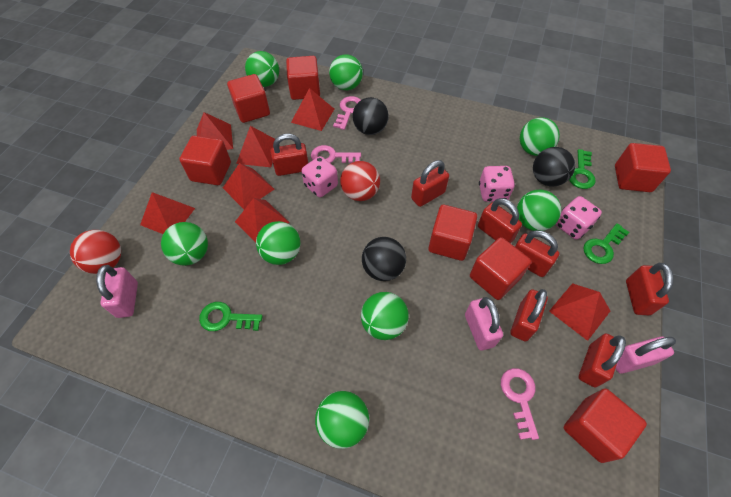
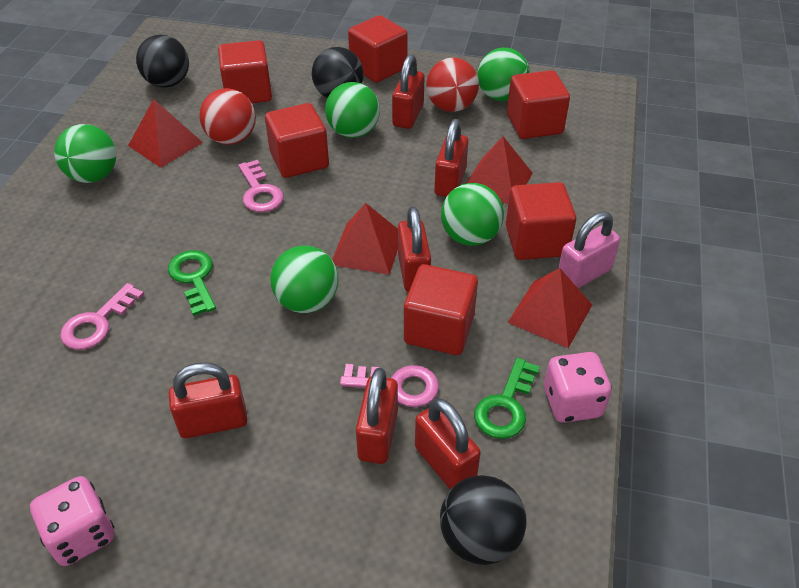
green ball: 8 -> 5
green key: 3 -> 2
pink dice: 3 -> 2
pink padlock: 3 -> 1
red cube: 7 -> 6
red padlock: 7 -> 6
red pyramid: 7 -> 4

